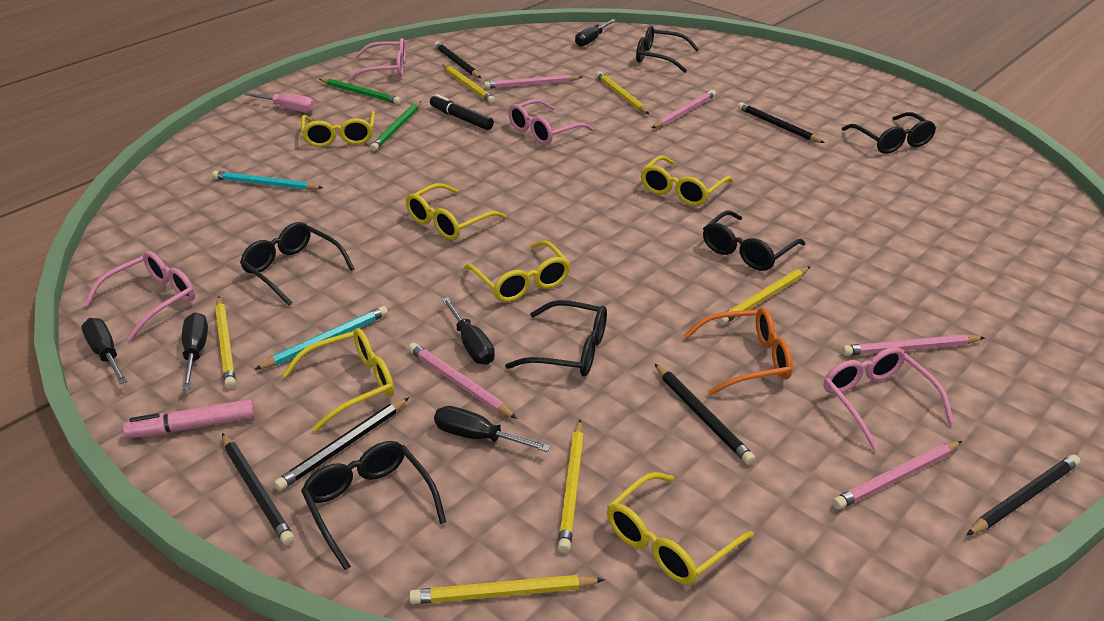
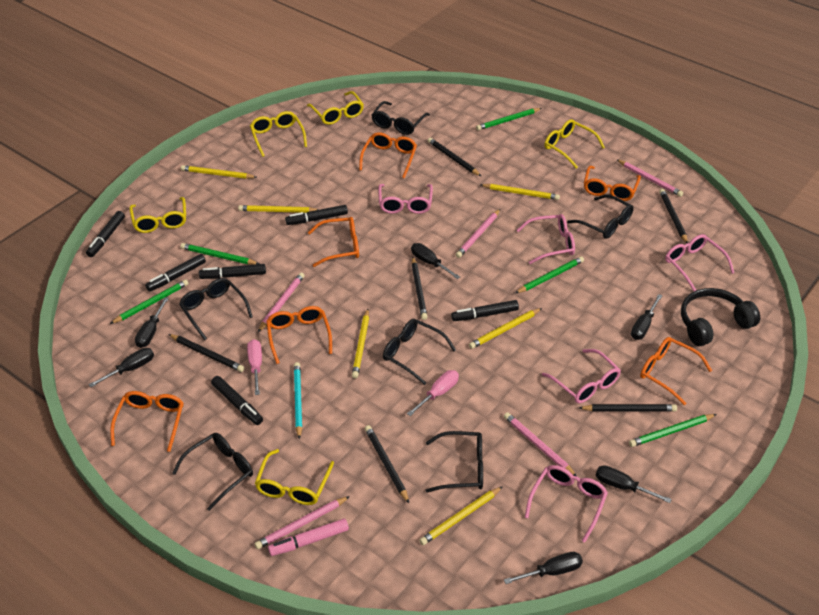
black headphones: 0 -> 1
black marker: 1 -> 6
black screwdriver: 5 -> 6
green pencil: 2 -> 5
orange glasses: 1 -> 6
pink glasses: 4 -> 5
pink screwdriver: 1 -> 2
turquoise pencil: 2 -> 1
yellow glasses: 6 -> 5

